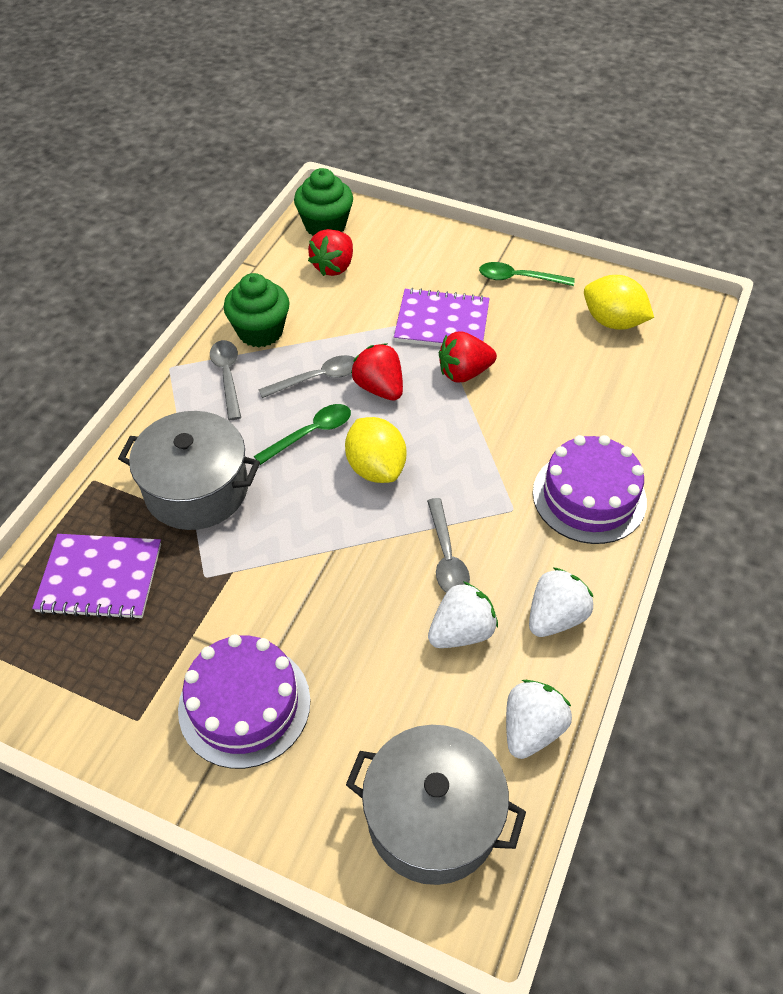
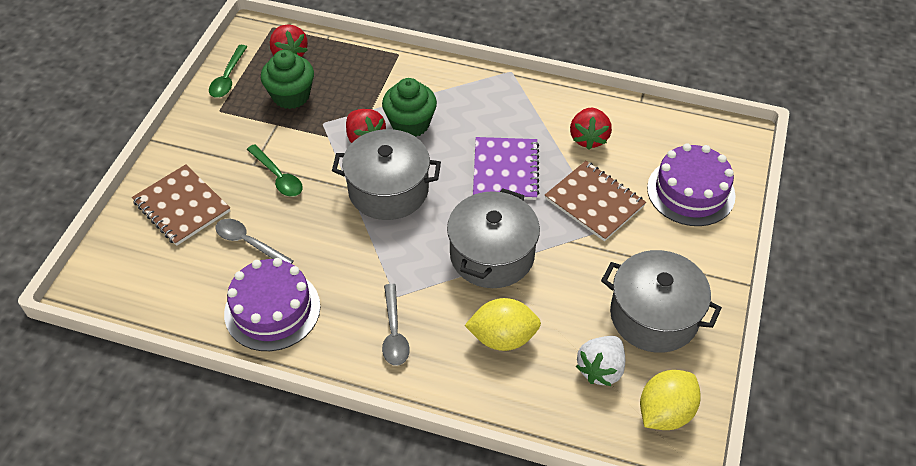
brown notebook: 0 -> 2
grey pot: 2 -> 3
grey spoon: 3 -> 2
purple notebook: 2 -> 1
white strawberry: 3 -> 1

